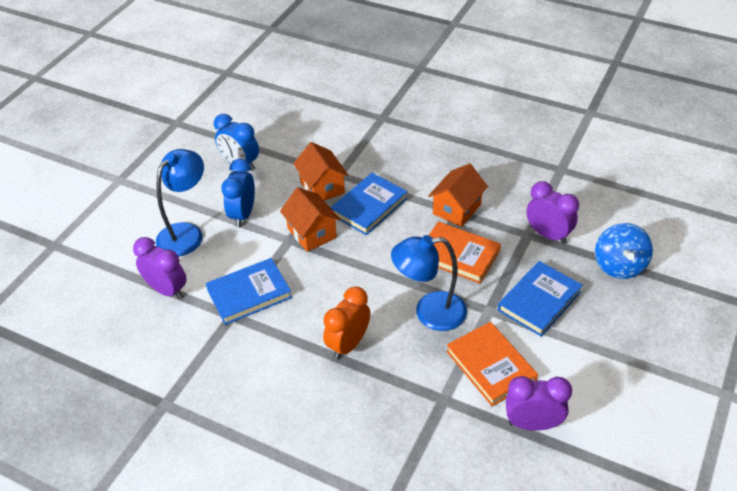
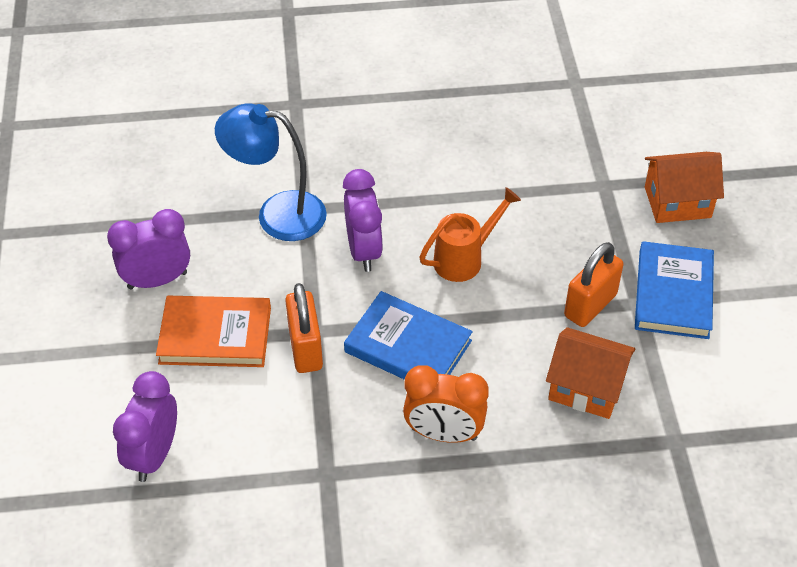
blue book: 3 -> 2
blue clock: 2 -> 0
blue lamp: 2 -> 1
blue spinning top: 1 -> 0
orange book: 2 -> 1
orange house: 3 -> 2
orange padlock: 0 -> 2
orange watering can: 0 -> 1

